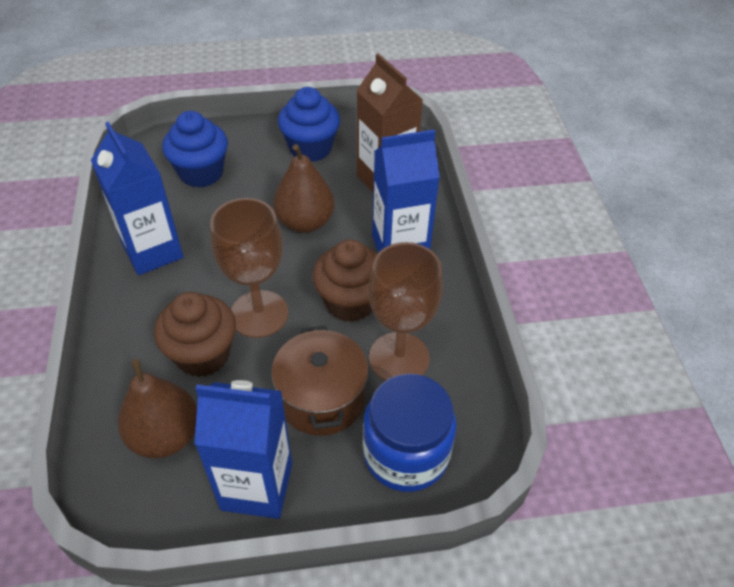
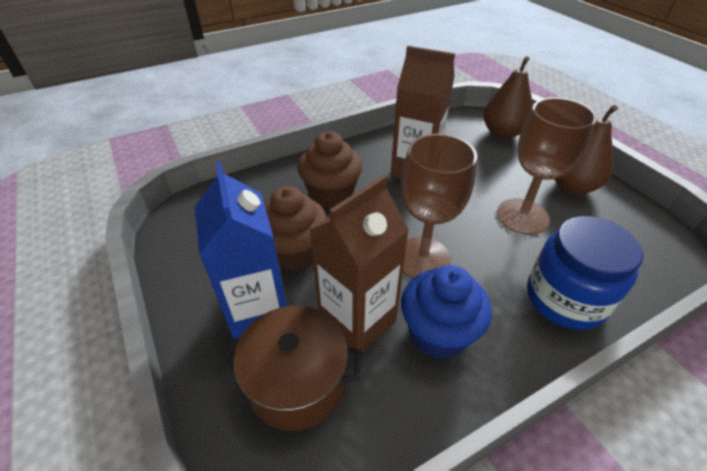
blue carton: 3 -> 1
blue cupcake: 2 -> 1
brown carton: 1 -> 2

